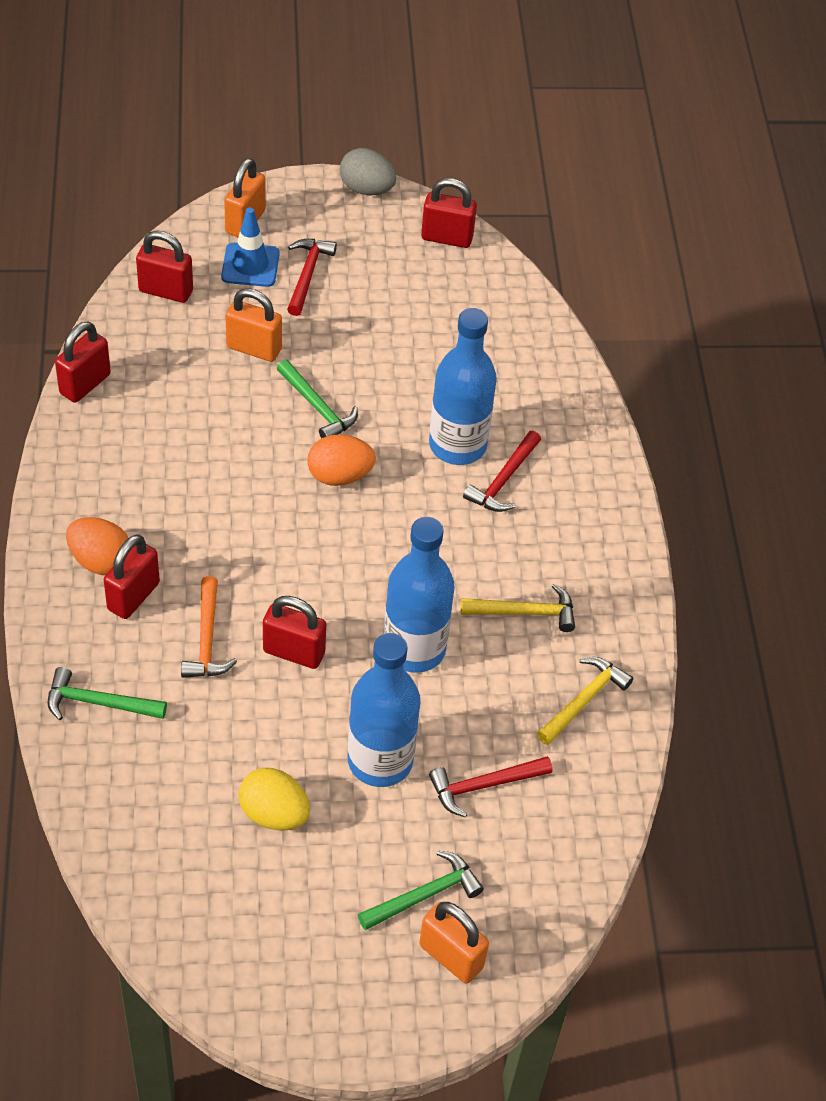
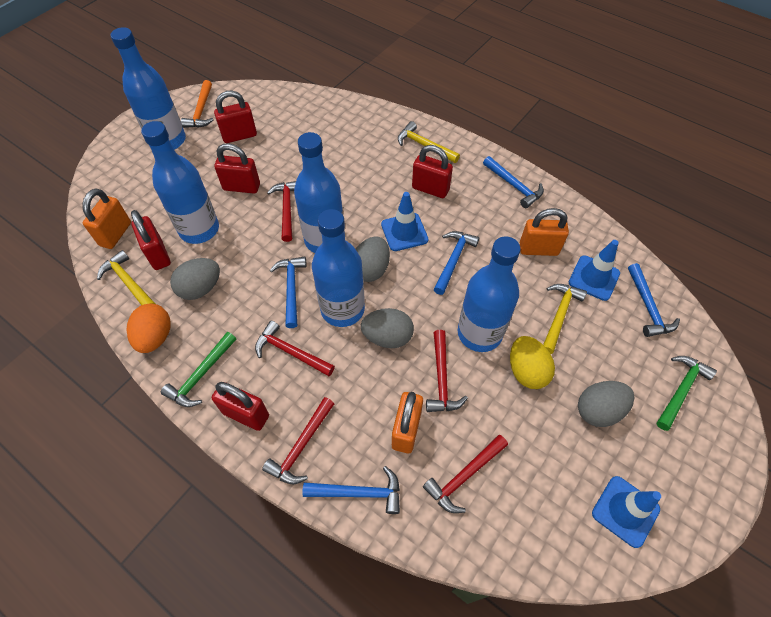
blue bottle: 3 -> 5
blue hammer: 0 -> 5
blue traffic cone: 1 -> 3
green hammer: 3 -> 2
grey egg: 1 -> 4
orange egg: 2 -> 1
red hammer: 3 -> 5
yellow hammer: 2 -> 3

